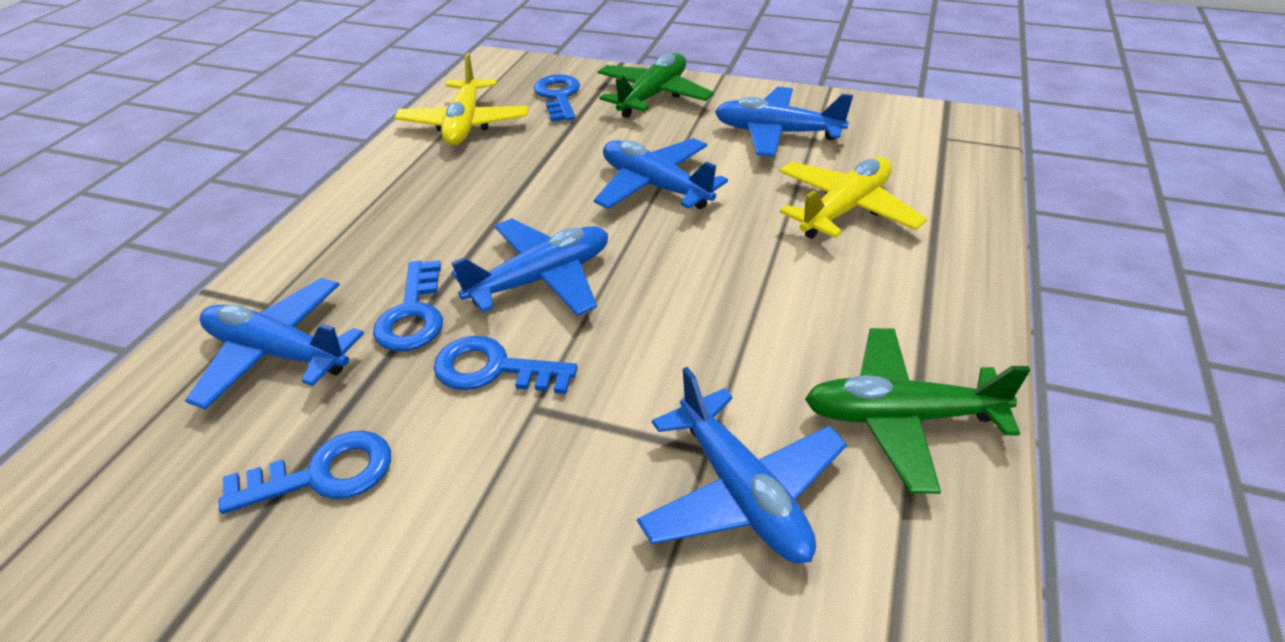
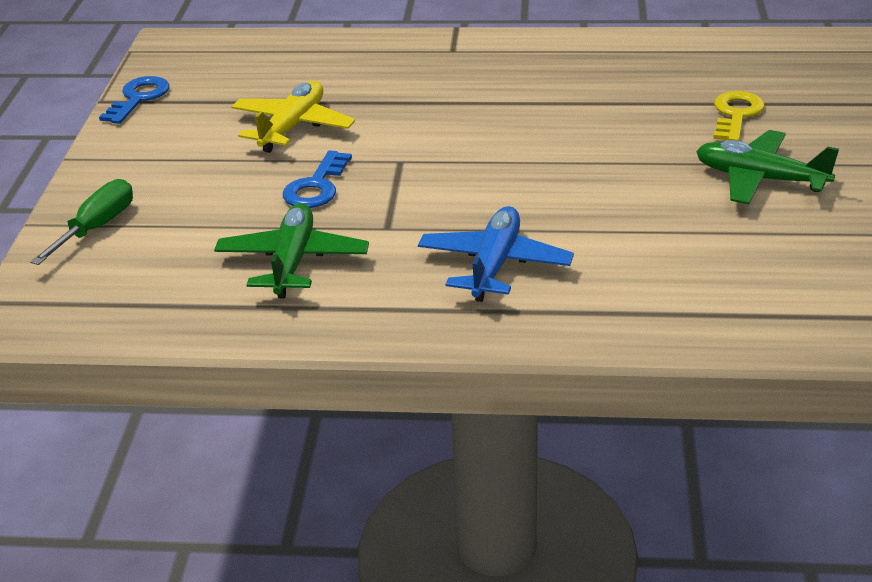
blue key: 4 -> 2
blue plane: 5 -> 1
green screwdriver: 0 -> 1
yellow key: 0 -> 1
yellow plane: 2 -> 1

